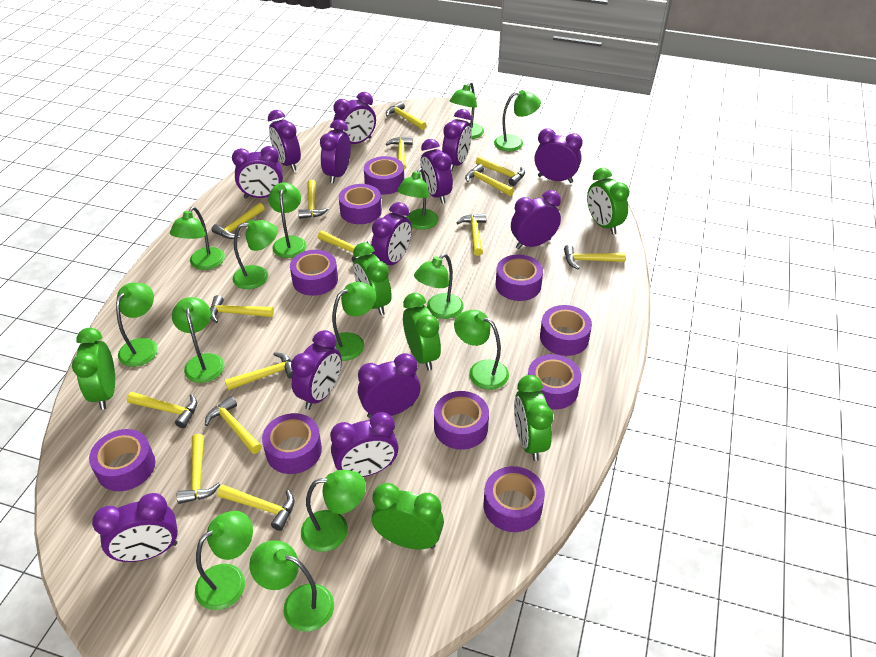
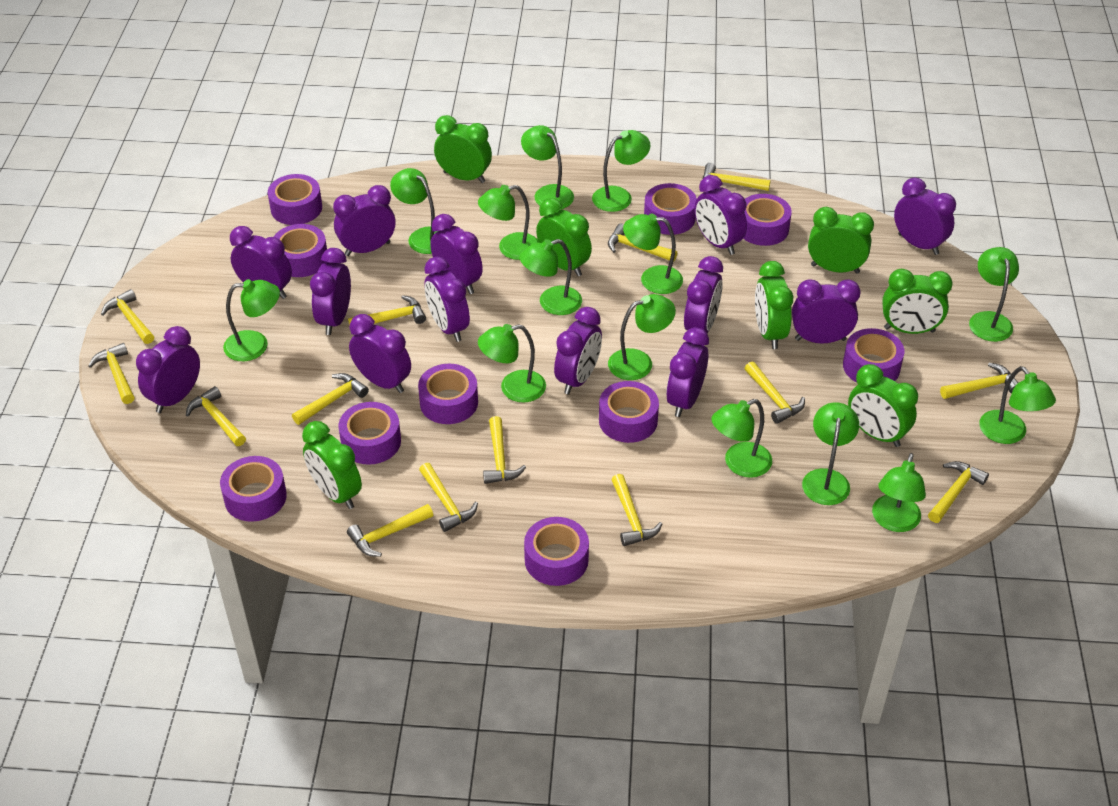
green clock: 6 -> 7
yellow hammer: 15 -> 14

